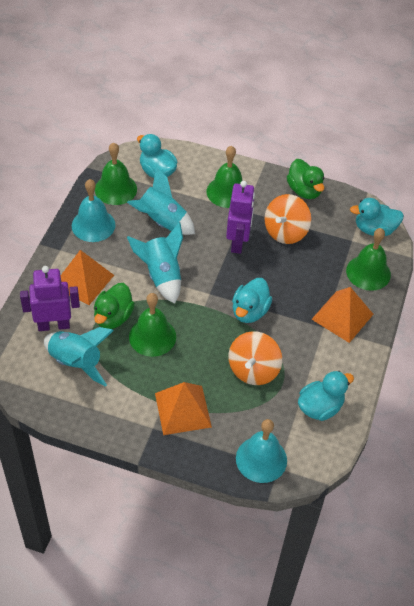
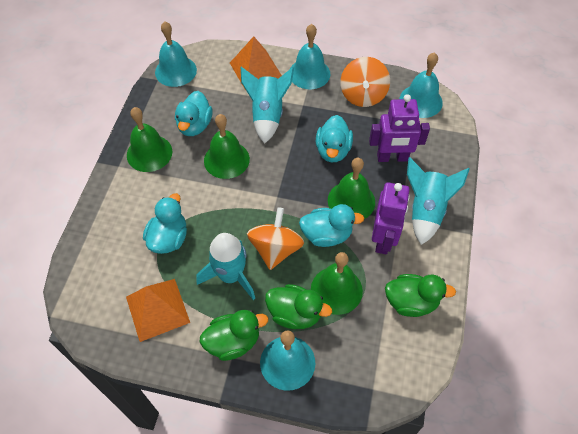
green duck: 2 -> 3
orange pyramid: 3 -> 2
turquoise bell: 2 -> 4

